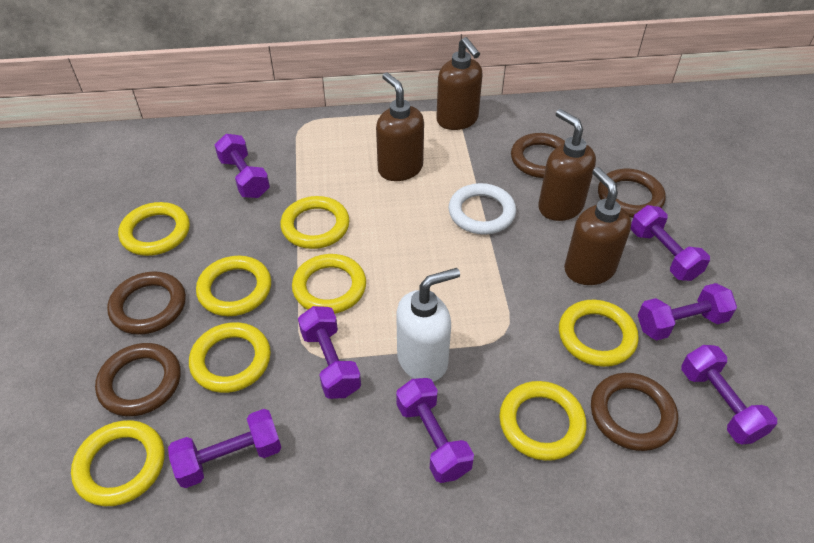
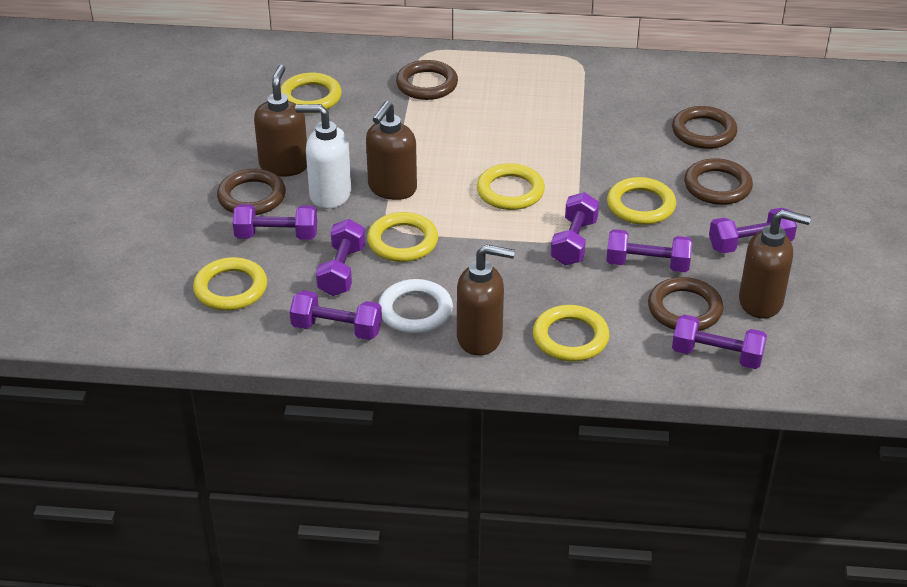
yellow ring: 8 -> 6

